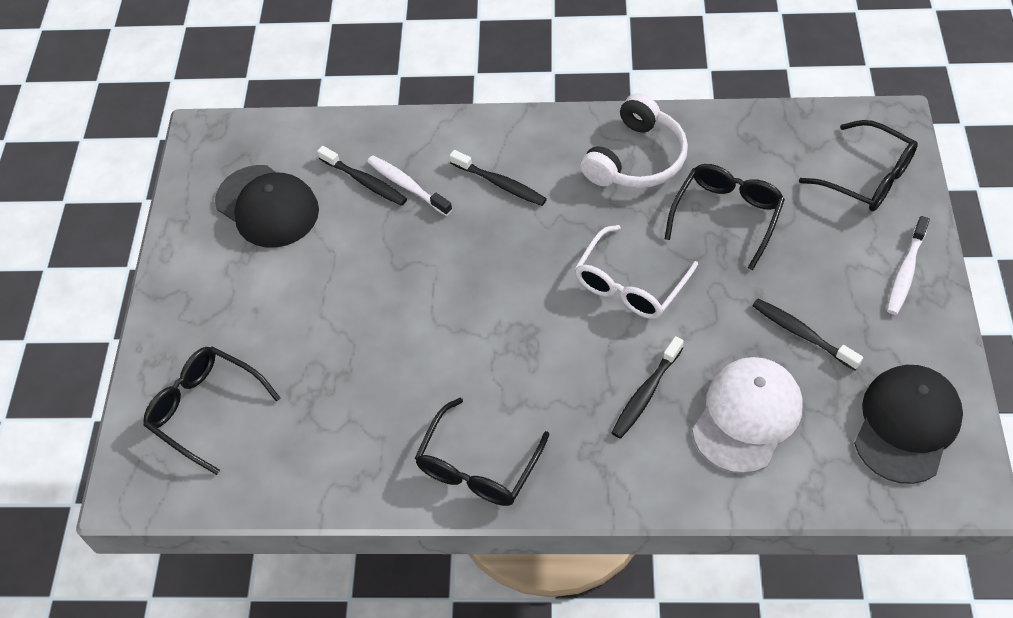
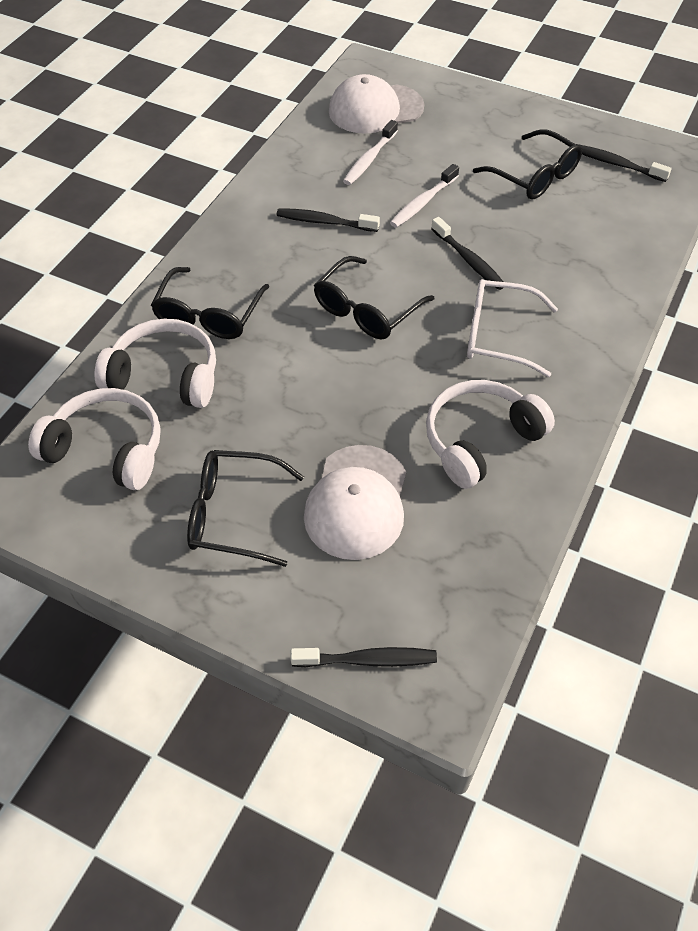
black cap: 2 -> 0
white cap: 1 -> 2
white headphones: 1 -> 3

